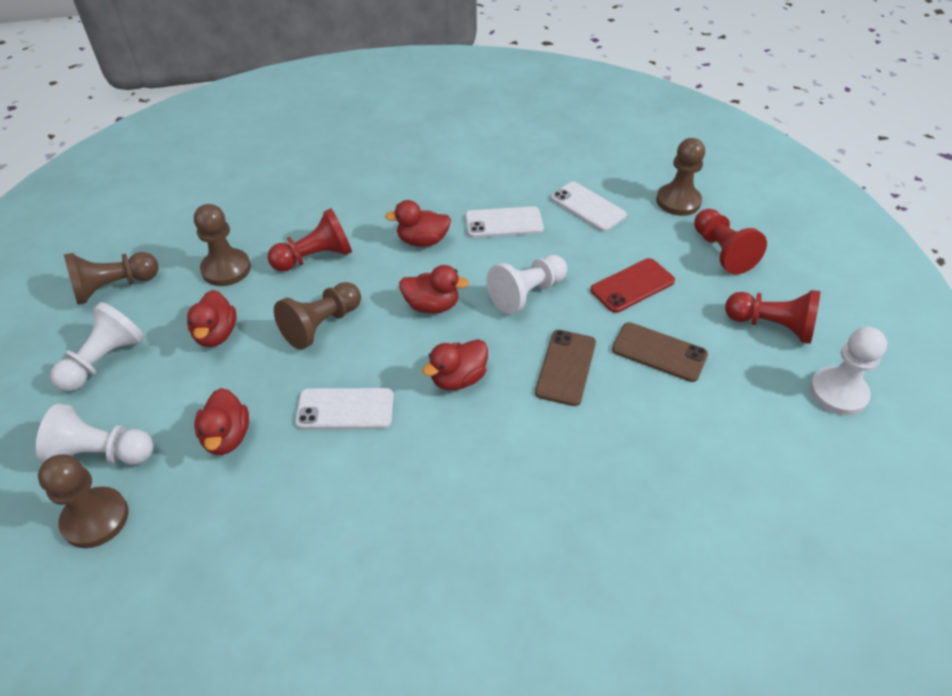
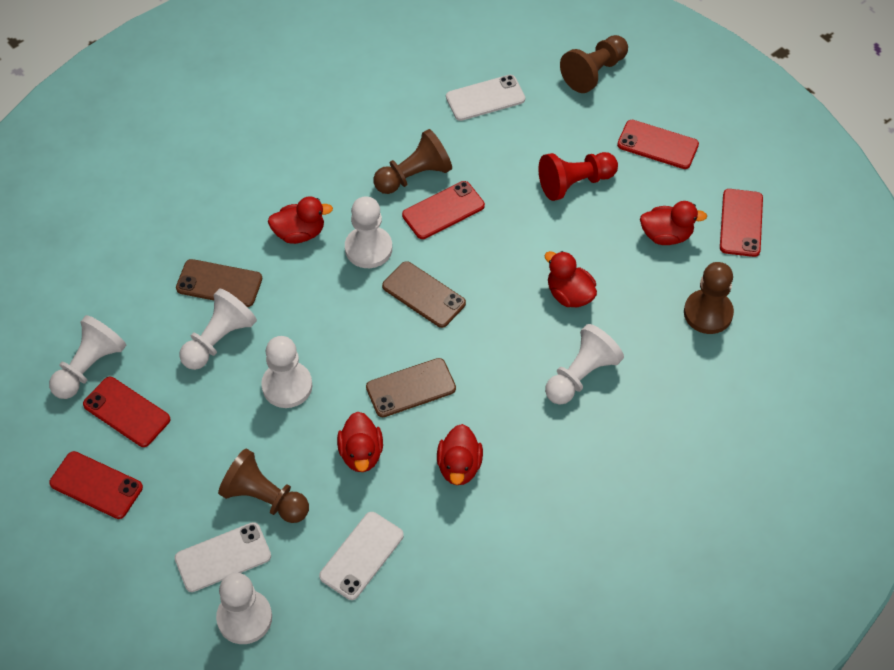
brown pawn: 5 -> 4
brown phone: 2 -> 3
red pawn: 3 -> 1
red phone: 1 -> 5
white pawn: 4 -> 6

